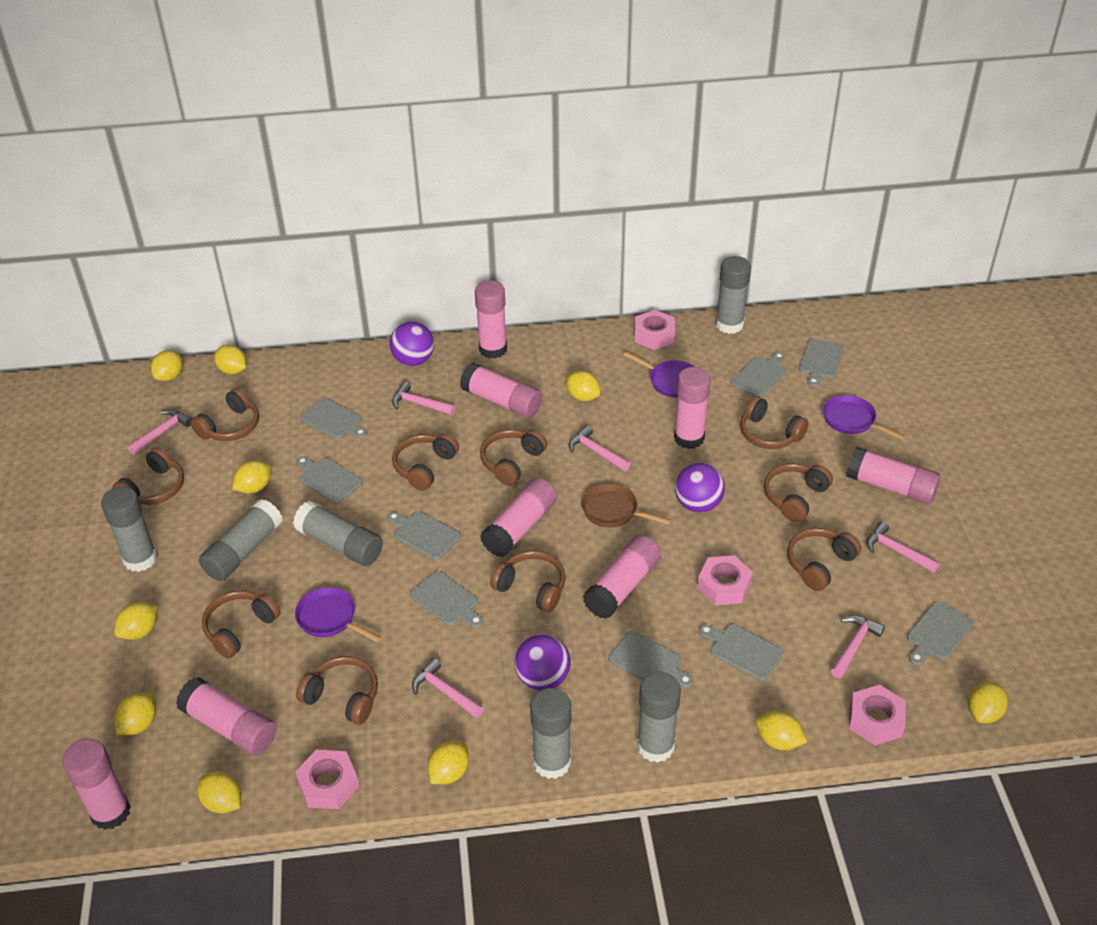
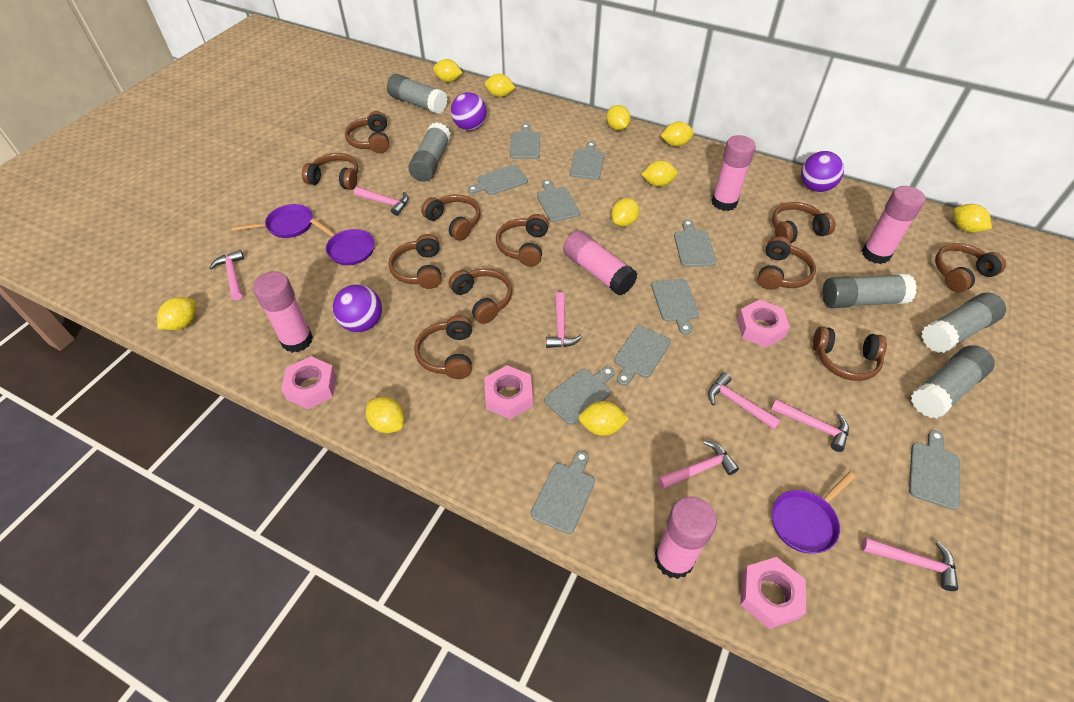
brown headphones: 10 -> 11
brown pan: 1 -> 0
grey cutting board: 9 -> 10
grey glue stick: 6 -> 5
pink glue stick: 8 -> 5
pink hammer: 6 -> 7

